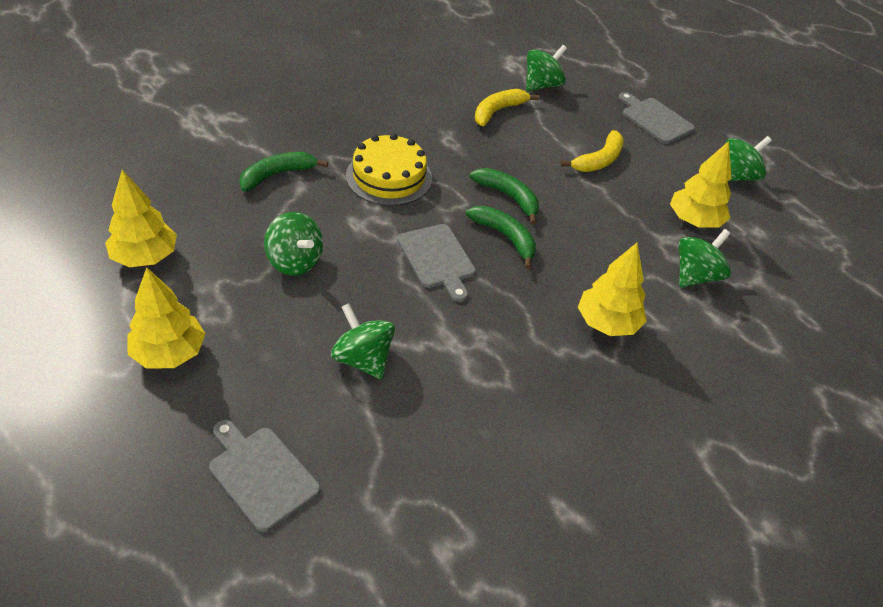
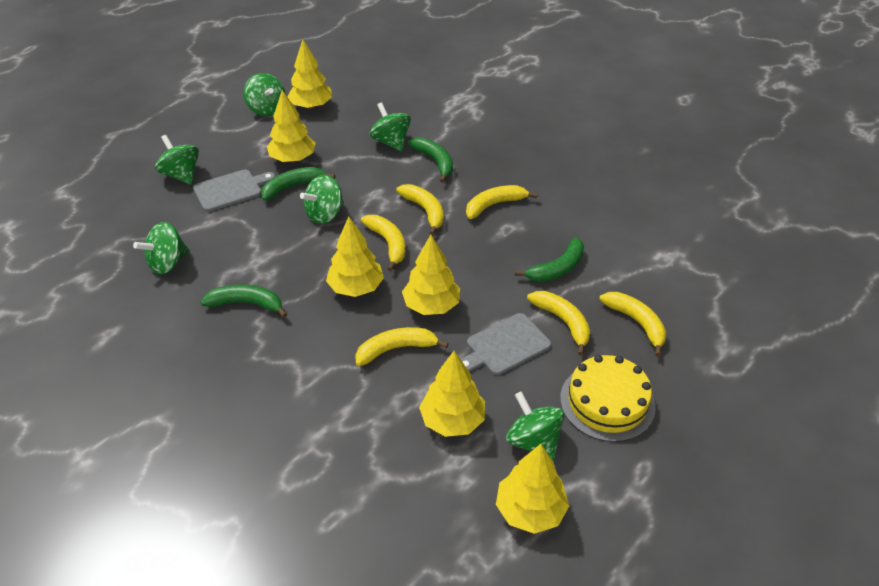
green banana: 3 -> 4
green spinning top: 5 -> 6
grey cutting board: 3 -> 2
yellow banana: 2 -> 6
yellow tree: 4 -> 6

